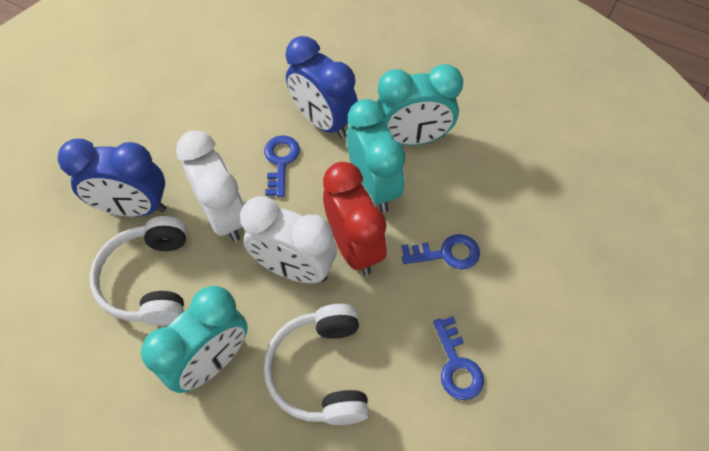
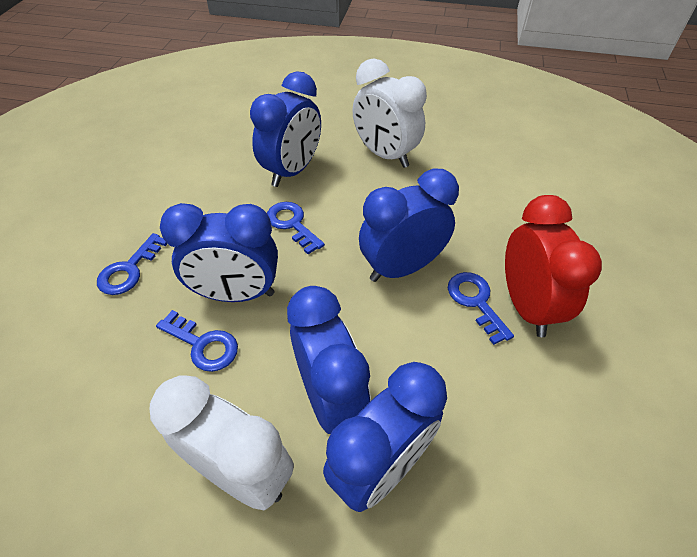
blue clock: 2 -> 5
blue key: 3 -> 4
turquoise clock: 3 -> 0
white headphones: 2 -> 0

